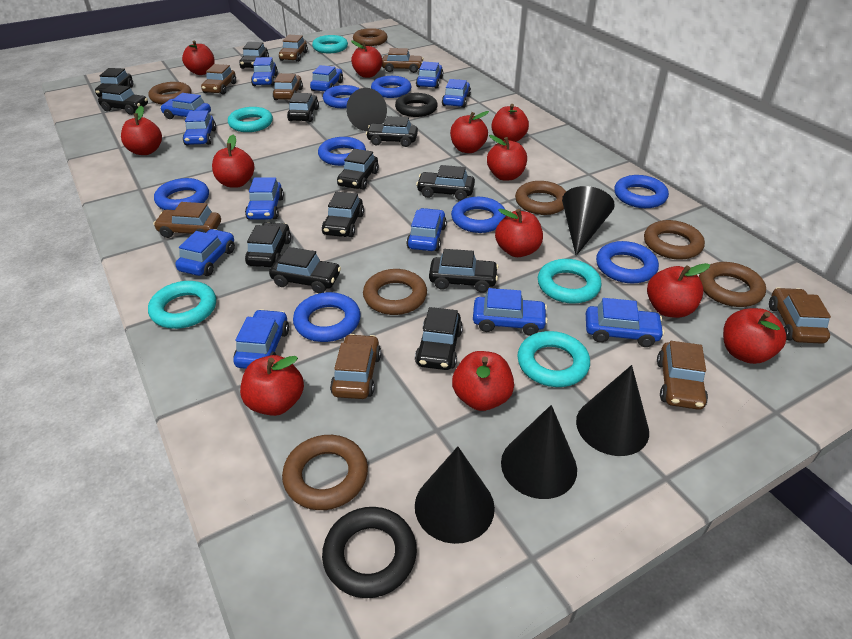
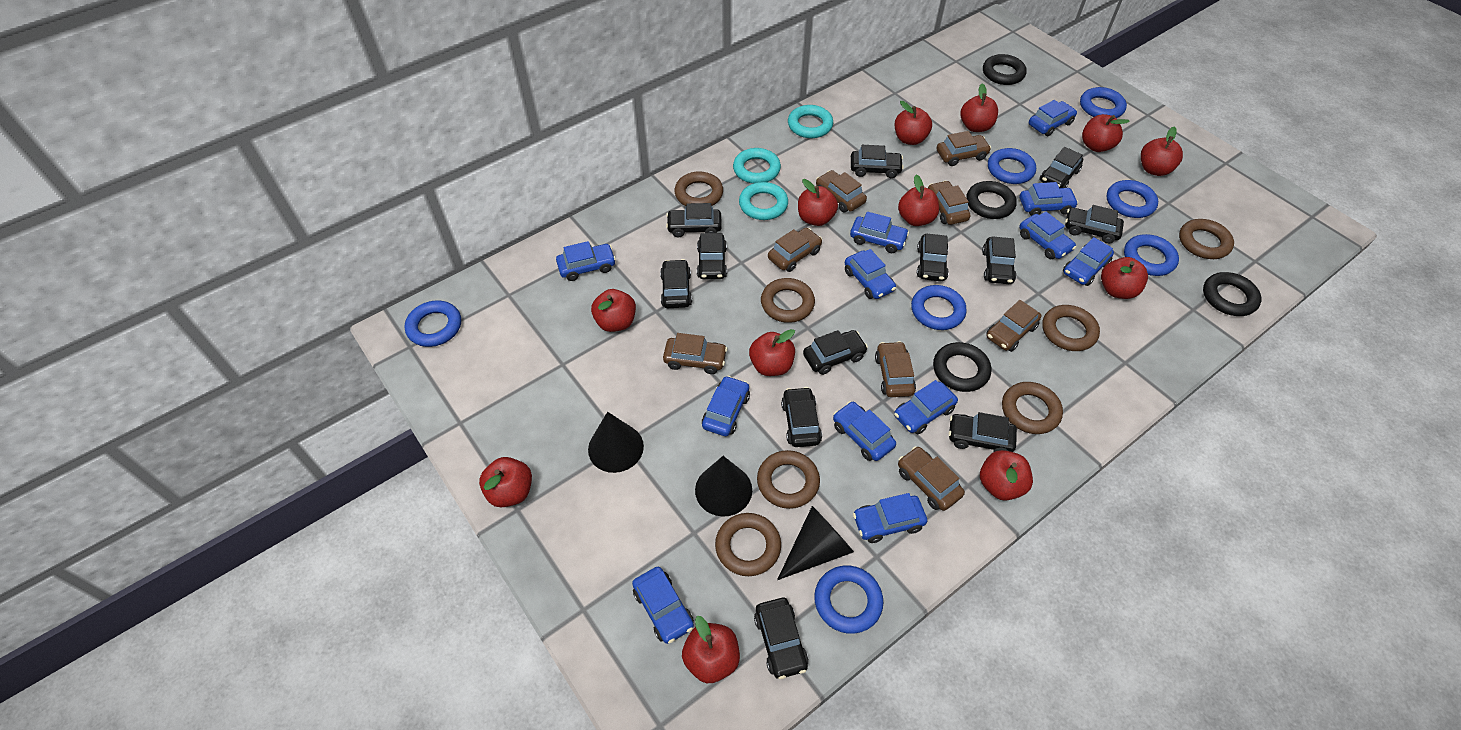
black cone: 5 -> 3
black ring: 2 -> 4
blue ring: 8 -> 7
turquoise ring: 5 -> 3

